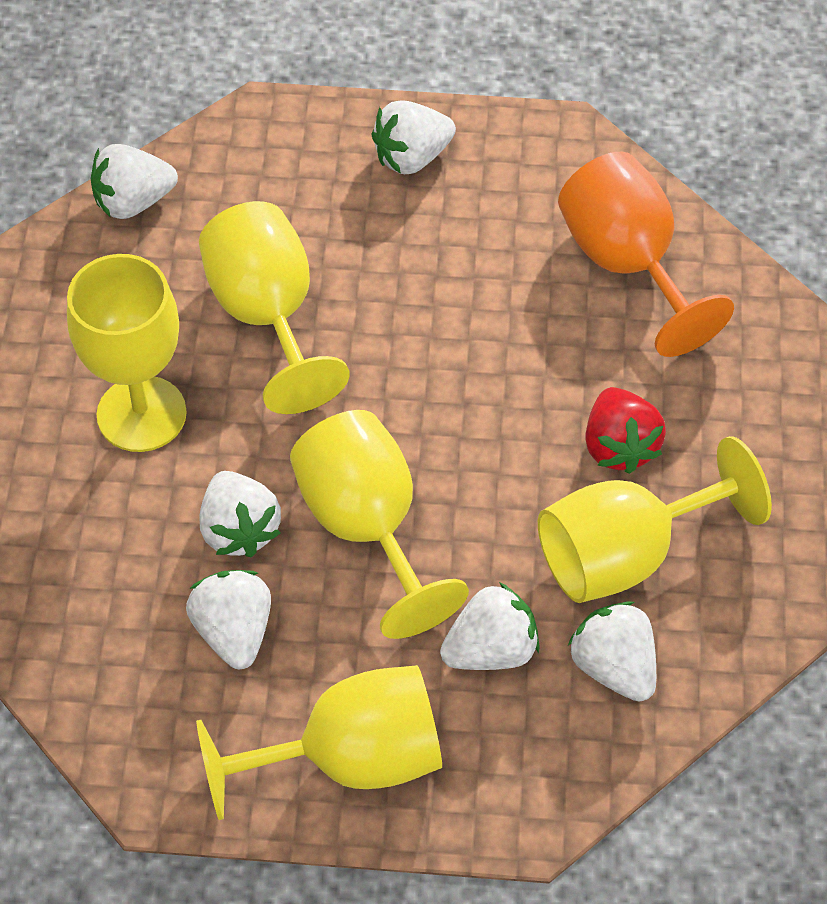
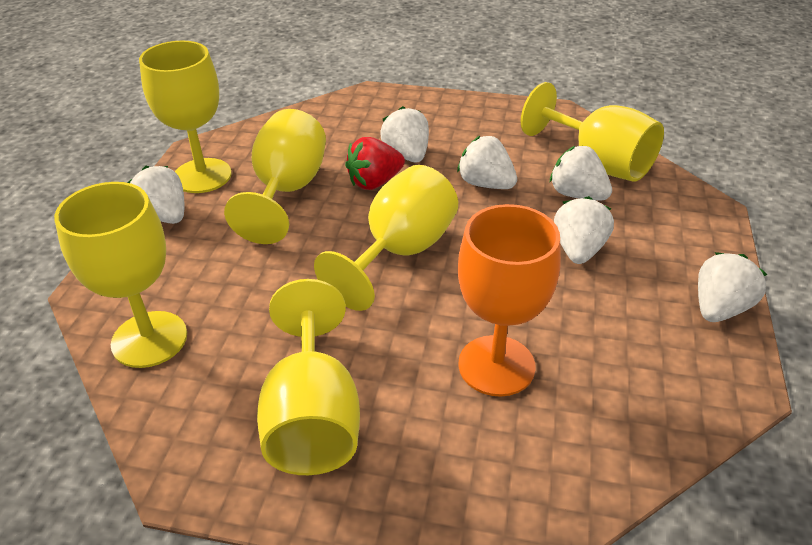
yellow goblet: 5 -> 6

